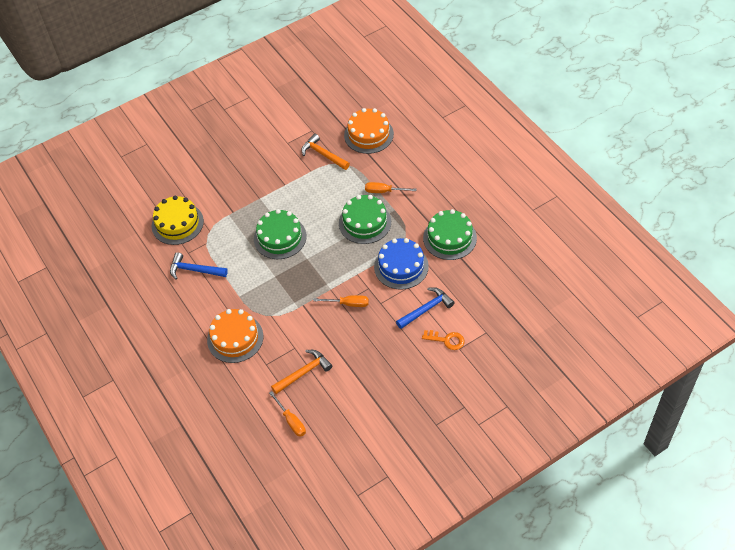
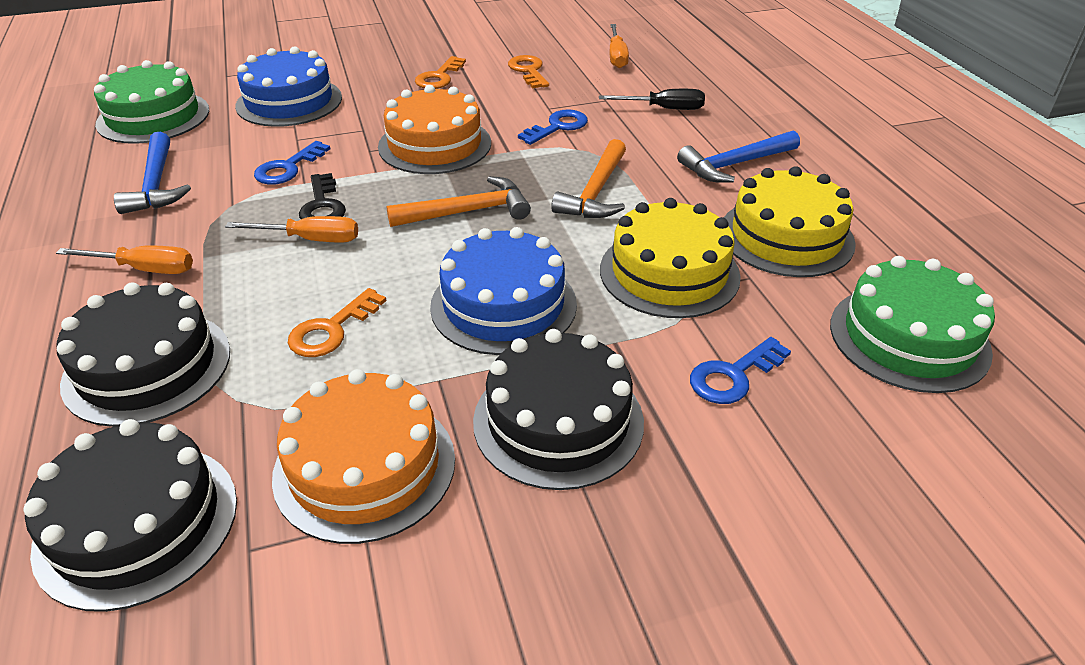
black cake: 0 -> 3
black key: 0 -> 1
black screwdriver: 0 -> 1
blue cake: 1 -> 2
blue key: 0 -> 3
green cake: 3 -> 2
orange key: 1 -> 3
yellow cake: 1 -> 2

